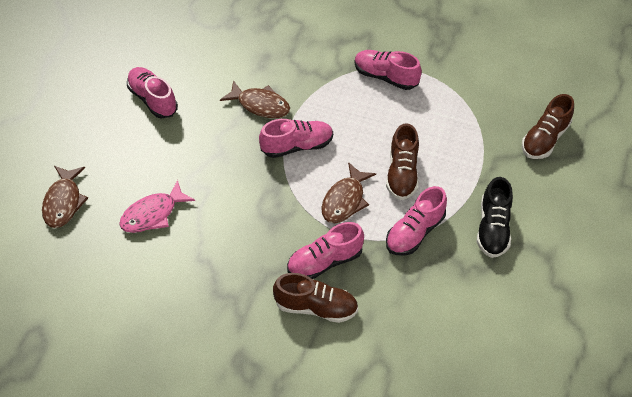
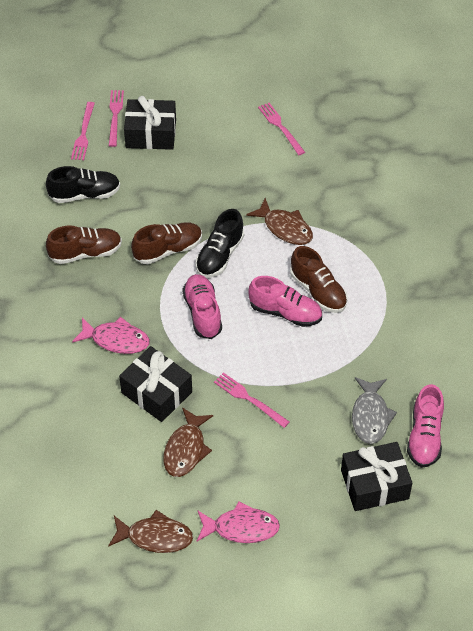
black gift: 0 -> 3
black shoe: 1 -> 2
grey fish: 0 -> 1
pink fish: 1 -> 2
pink fork: 0 -> 4
pink shoe: 5 -> 3

